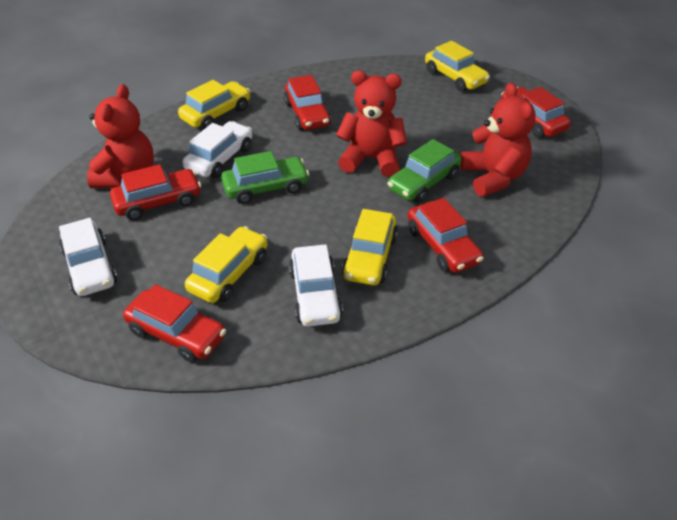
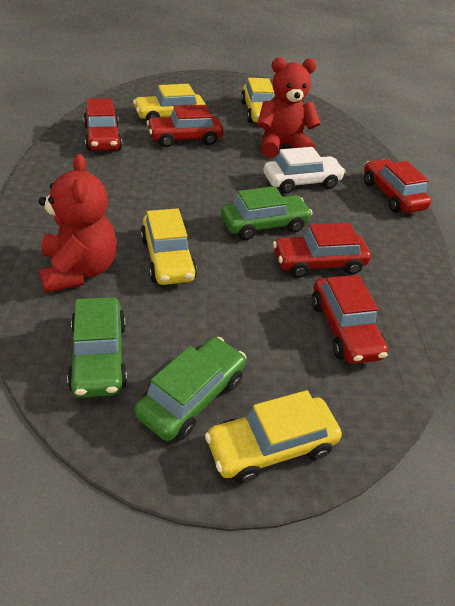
green car: 2 -> 3
red teddy bear: 3 -> 2
white car: 3 -> 1

